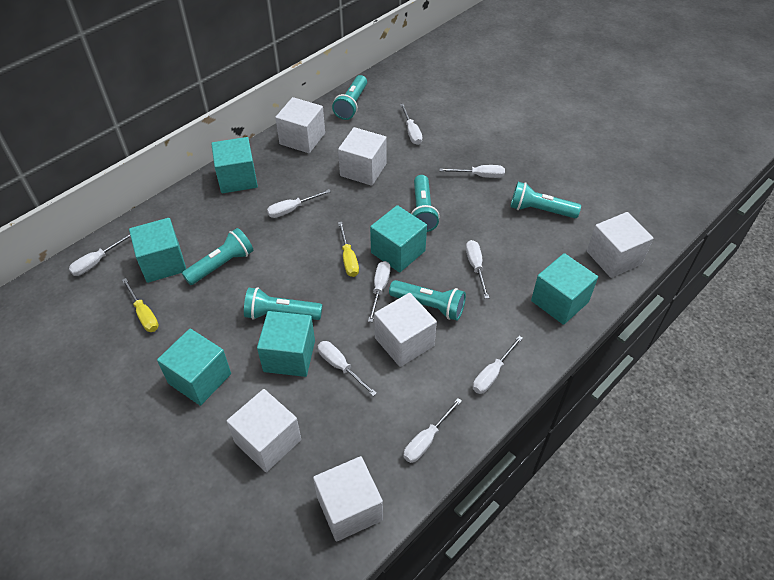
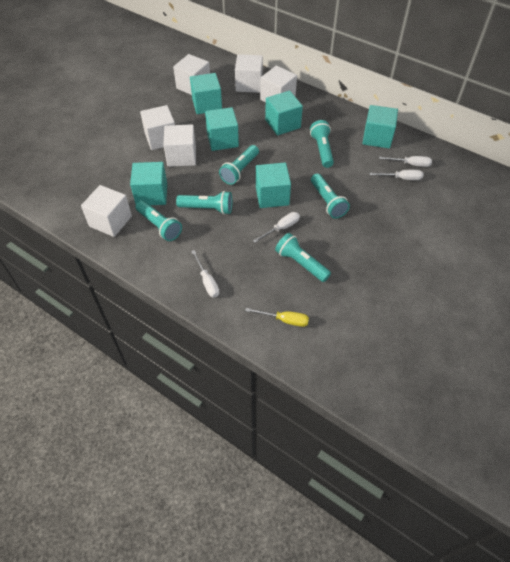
white screwdriver: 9 -> 4
yellow screwdriver: 2 -> 1

